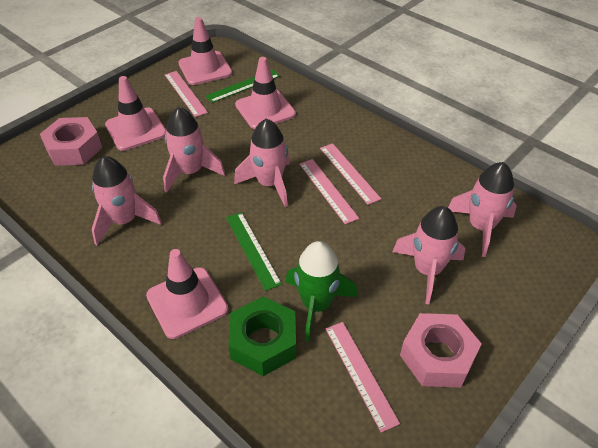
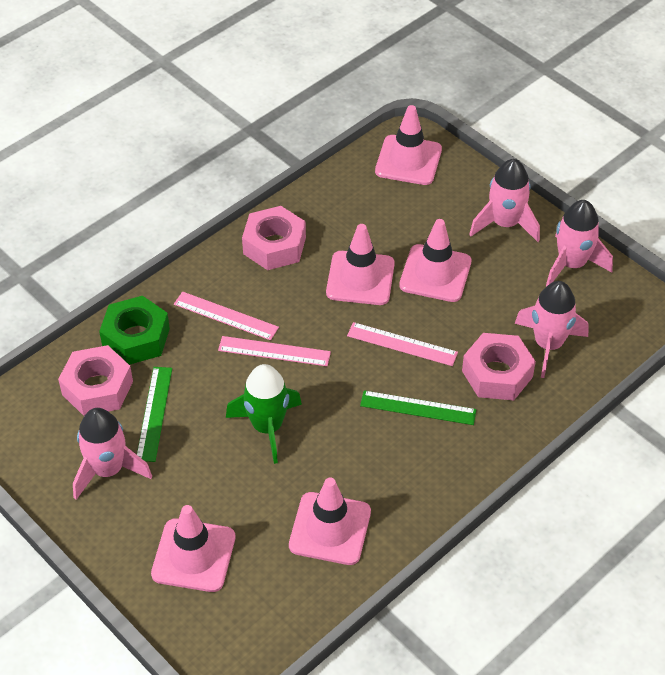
pink nut: 2 -> 3
pink rocket: 5 -> 4
pink ruler: 4 -> 3
pink traffic cone: 4 -> 5

